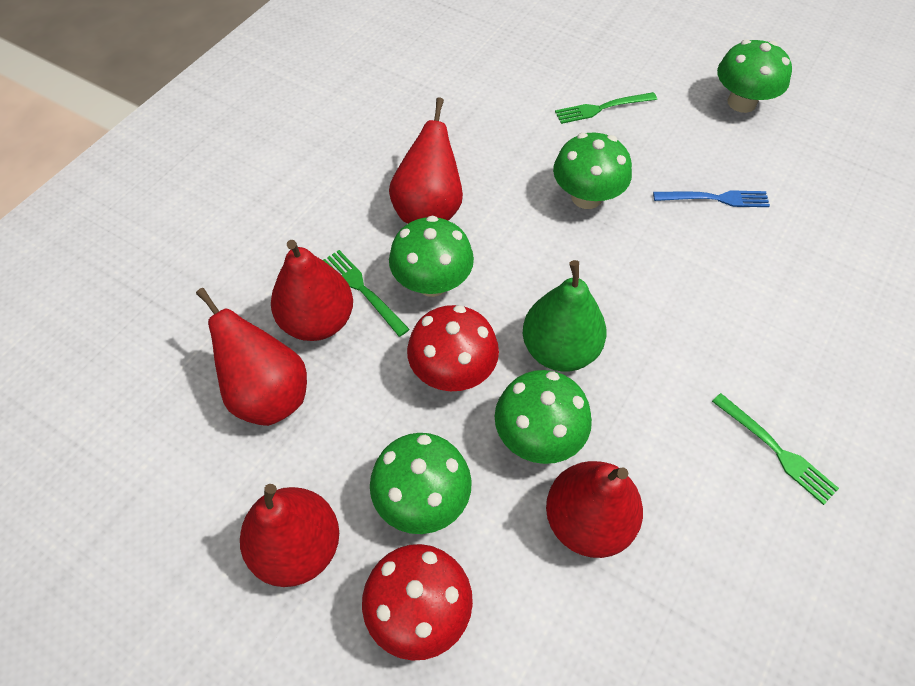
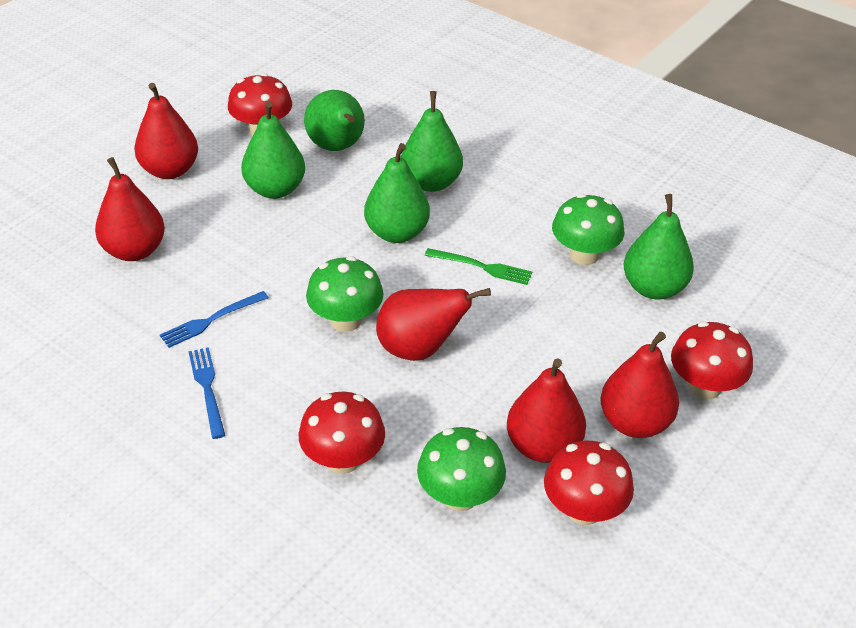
blue fork: 1 -> 2
green fork: 3 -> 1
green mushroom: 5 -> 3
green pear: 1 -> 5
red mushroom: 2 -> 4

